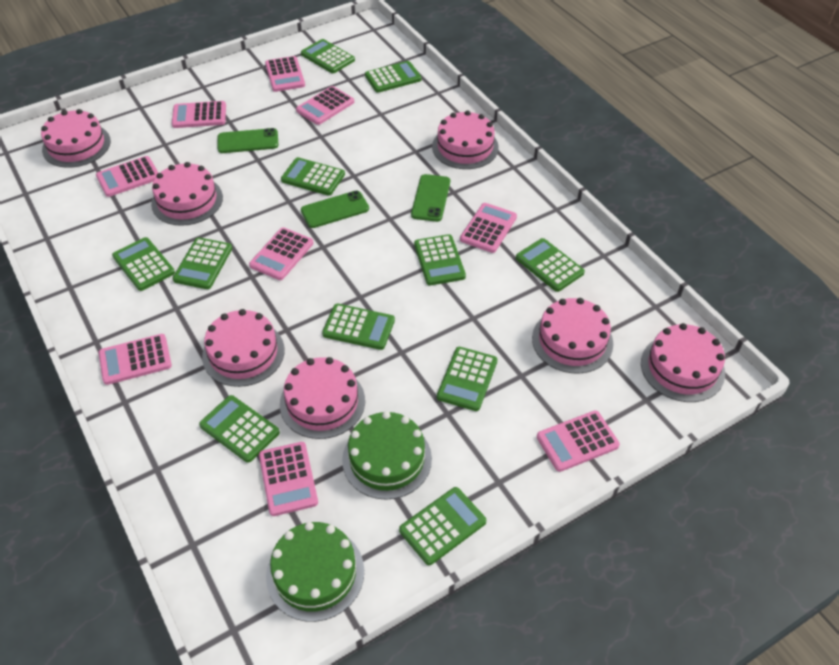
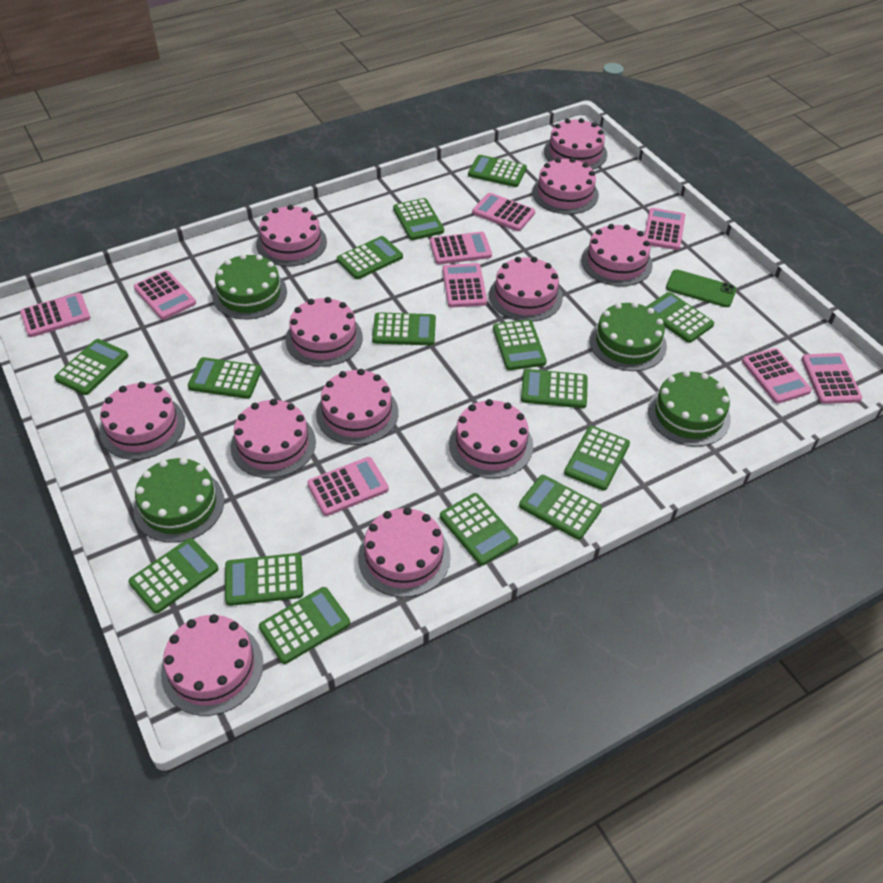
green cake: 2 -> 4
green calculator: 11 -> 15
green phone: 3 -> 1
pink cake: 7 -> 12

